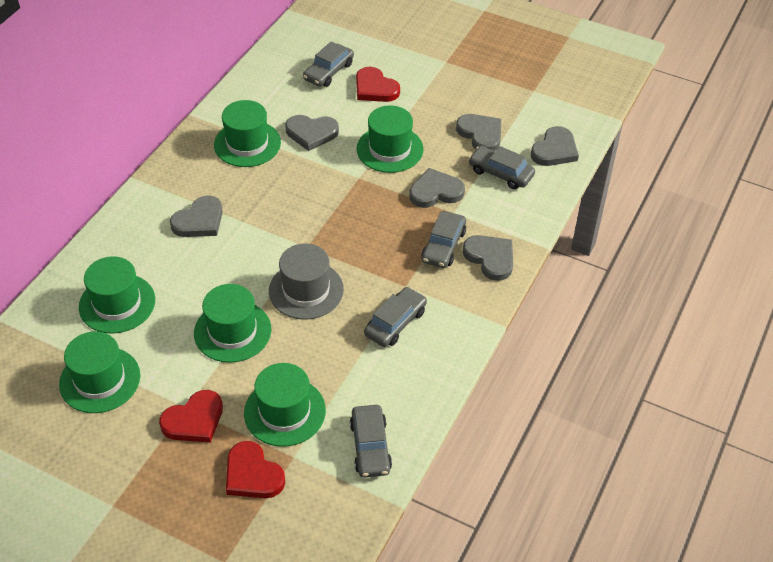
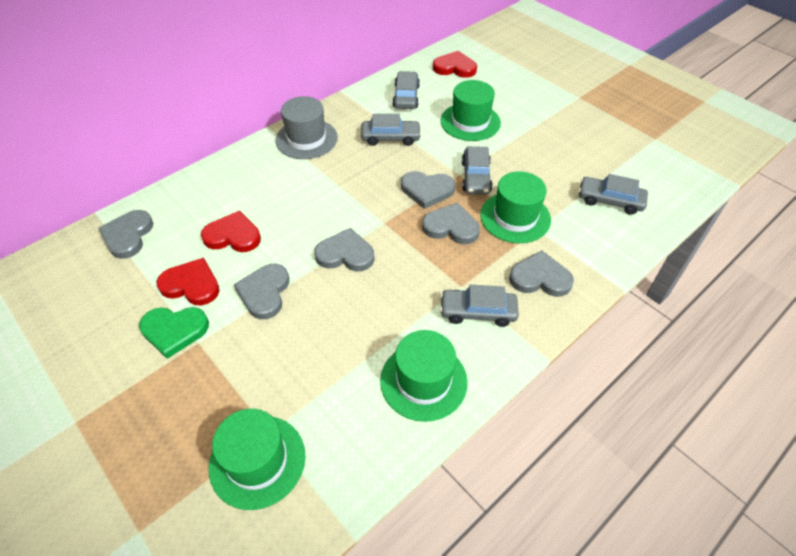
green hat: 6 -> 4
green heart: 0 -> 1

